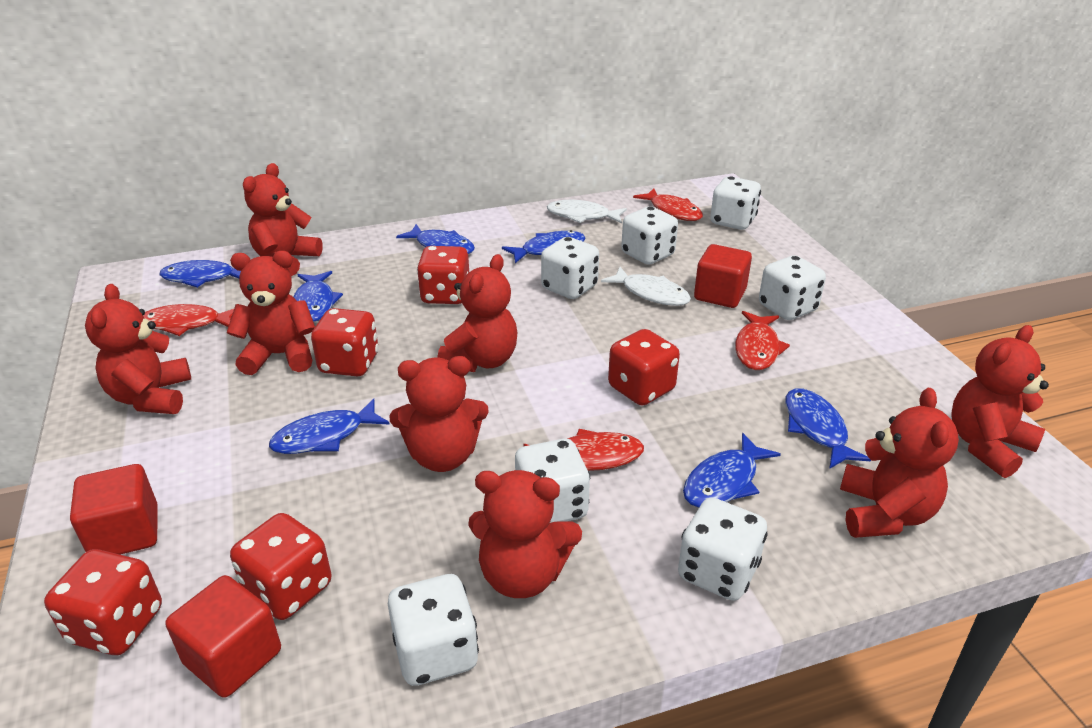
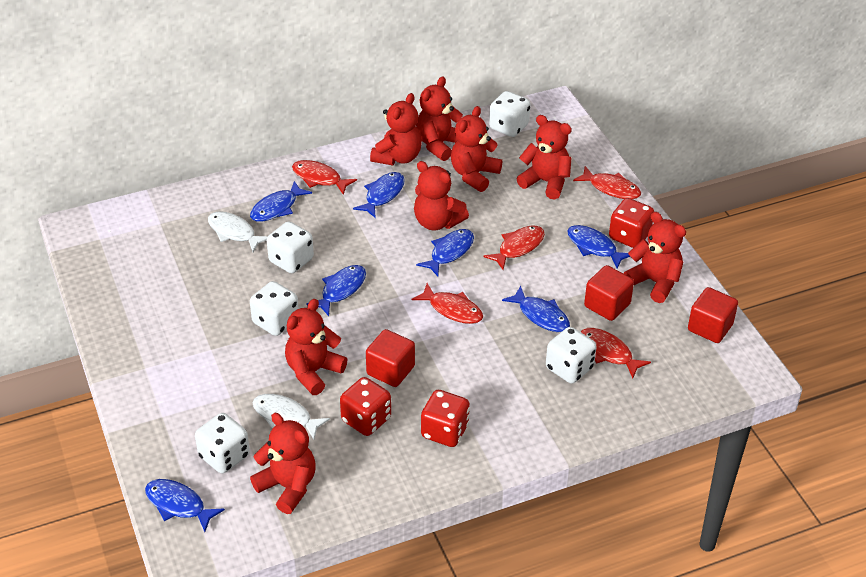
red dice: 5 -> 3
red fish: 4 -> 5
white dice: 7 -> 5

